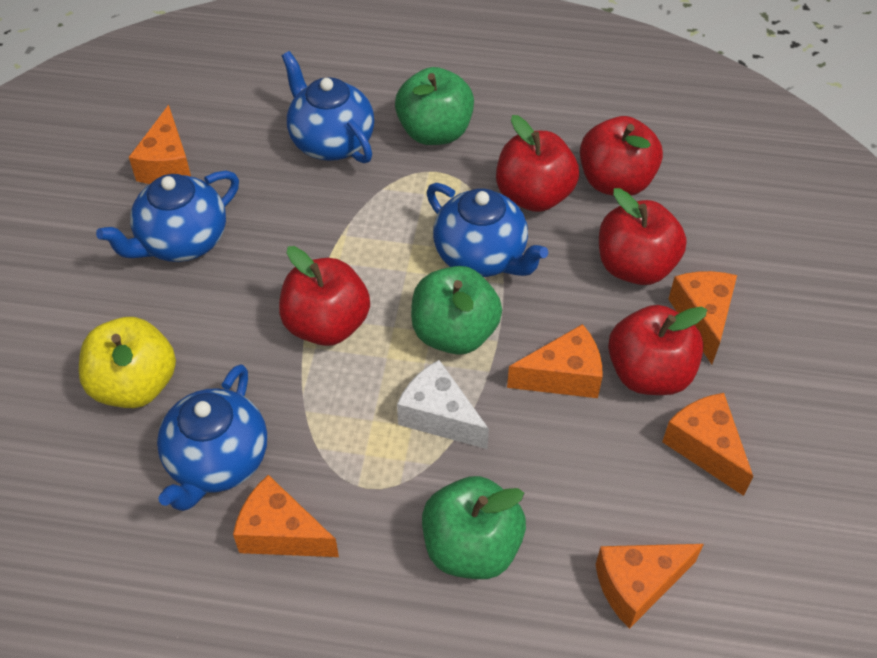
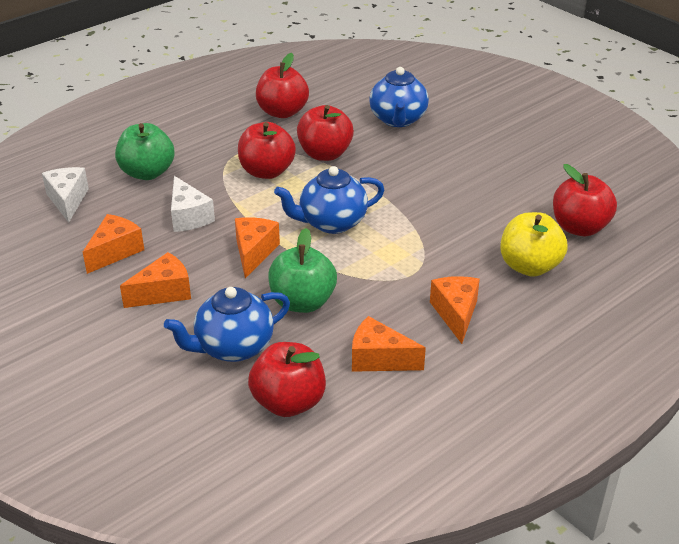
blue teapot: 4 -> 3
green apple: 3 -> 2
orange cheese: 6 -> 5
white cheese: 1 -> 2

